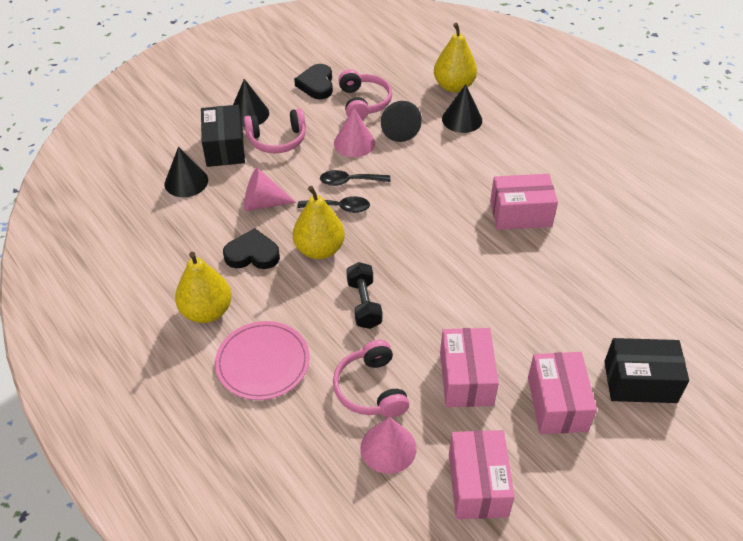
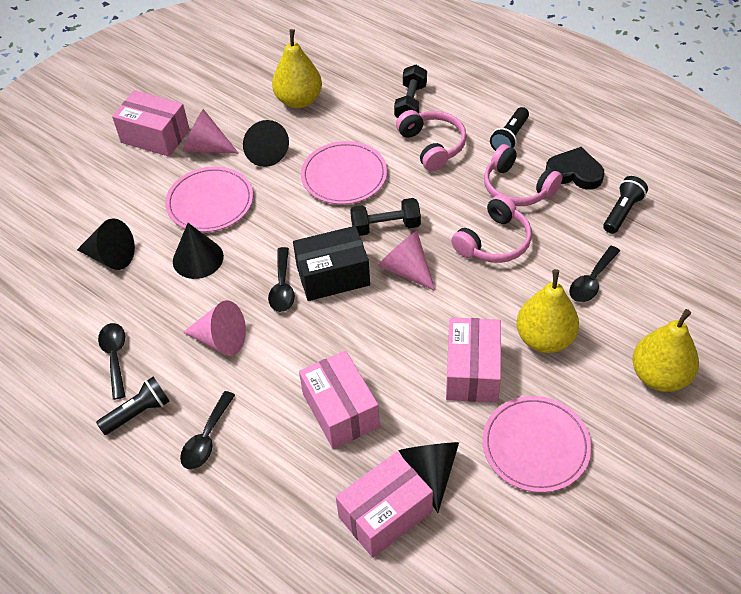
black box: 2 -> 1
black dumbbell: 1 -> 2
black flashlight: 0 -> 3
black heart: 2 -> 1
black spoon: 2 -> 4
pink plate: 1 -> 3

